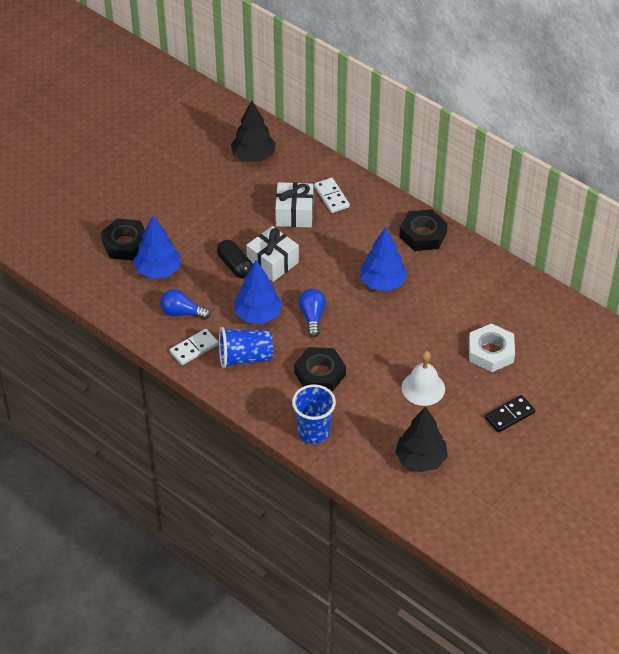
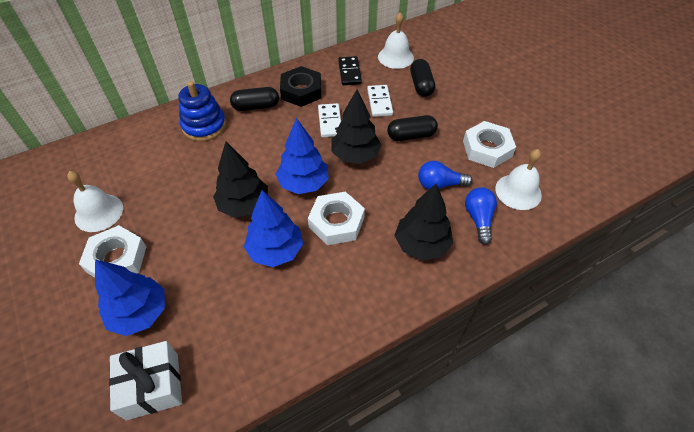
black capsule: 1 -> 3
black nut: 3 -> 1
black tree: 2 -> 3
blue cup: 2 -> 0
blue stacking toy: 0 -> 1
white bell: 1 -> 3
white gift: 2 -> 1
white nut: 1 -> 3

